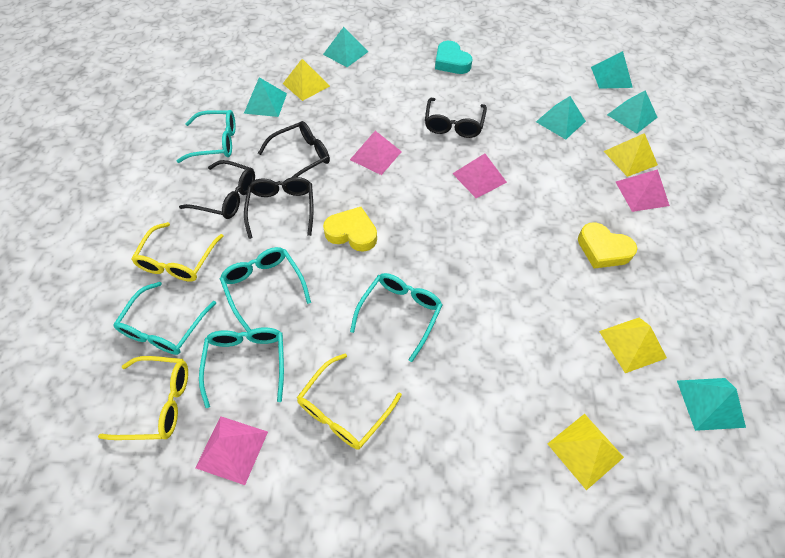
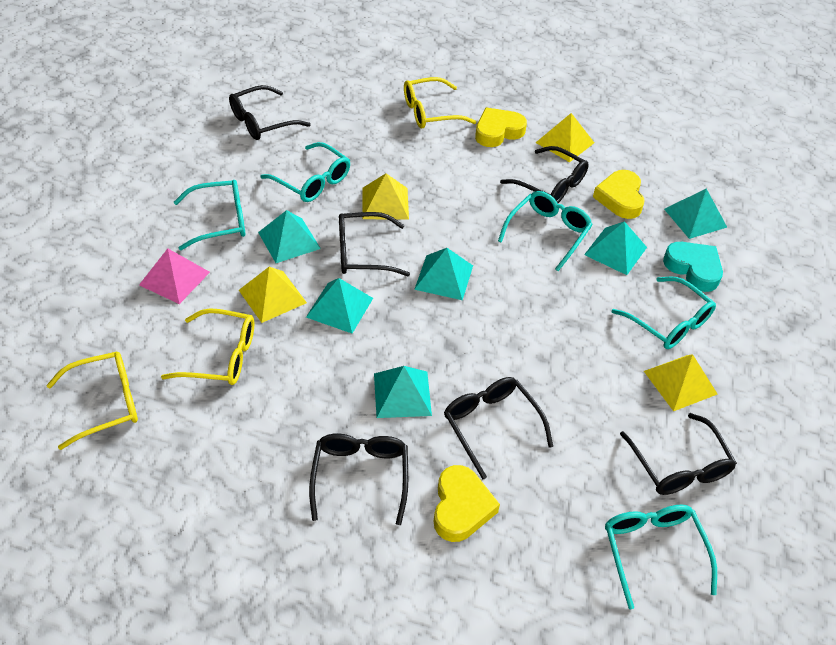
black glasses: 4 -> 6
pink pyramid: 4 -> 1
yellow heart: 2 -> 3

